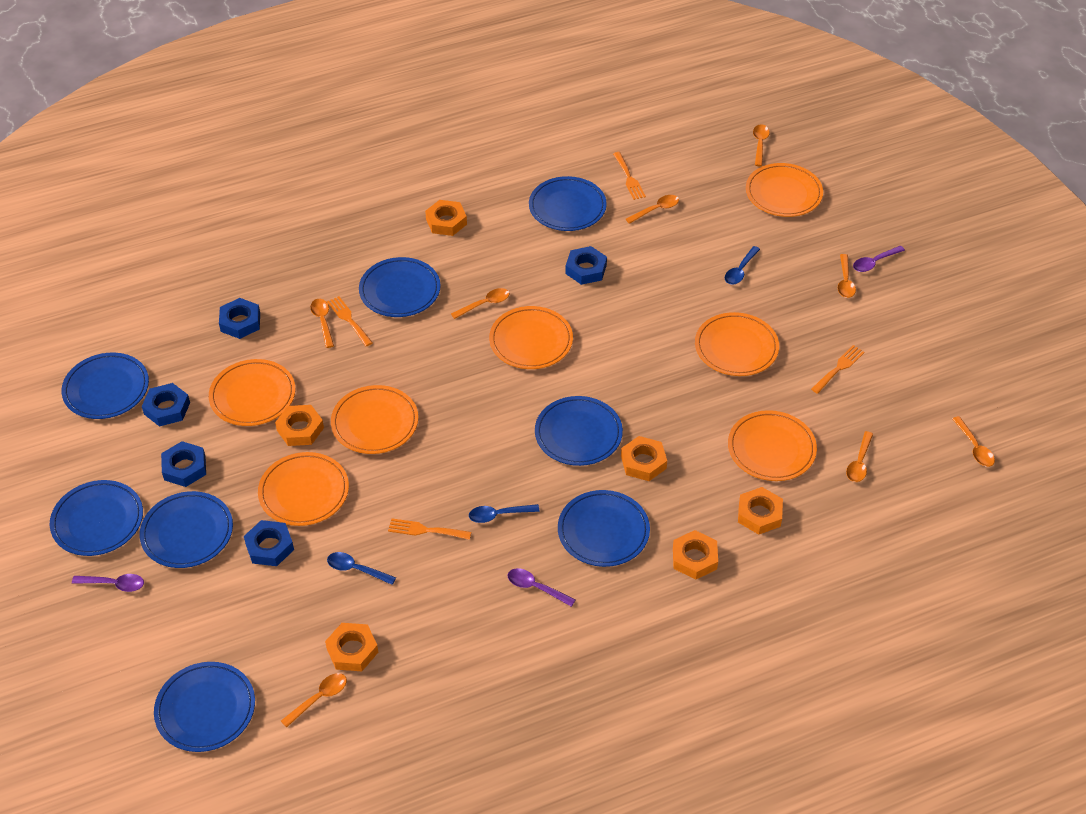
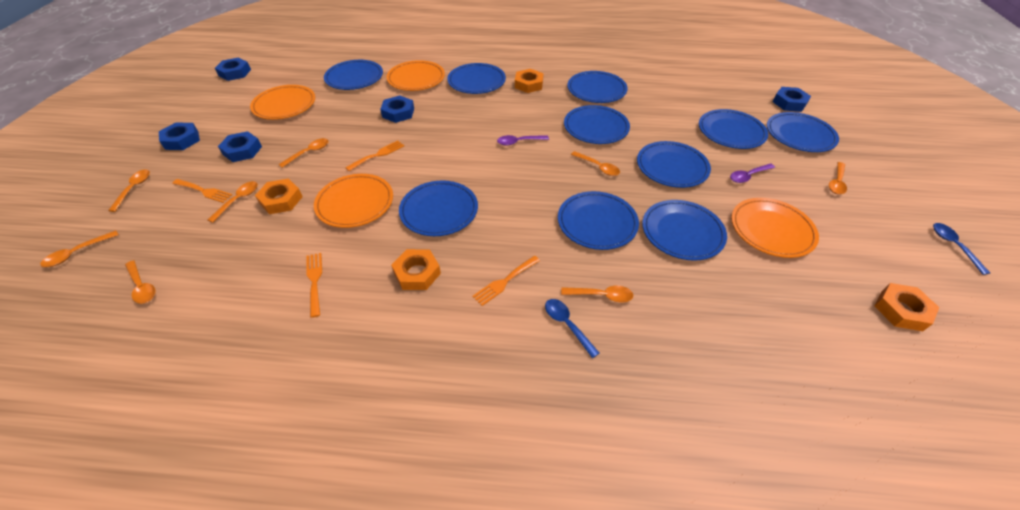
blue plate: 8 -> 10
blue spoon: 3 -> 2
orange nut: 6 -> 4
orange plate: 7 -> 4
purple spoon: 3 -> 2

